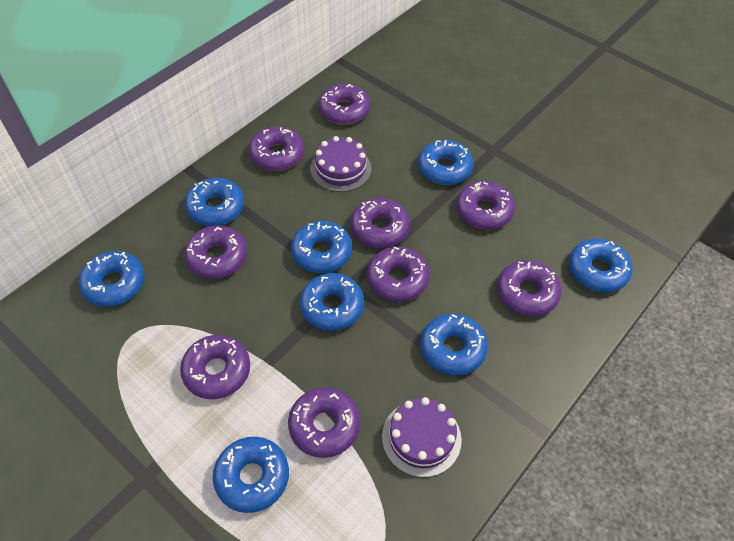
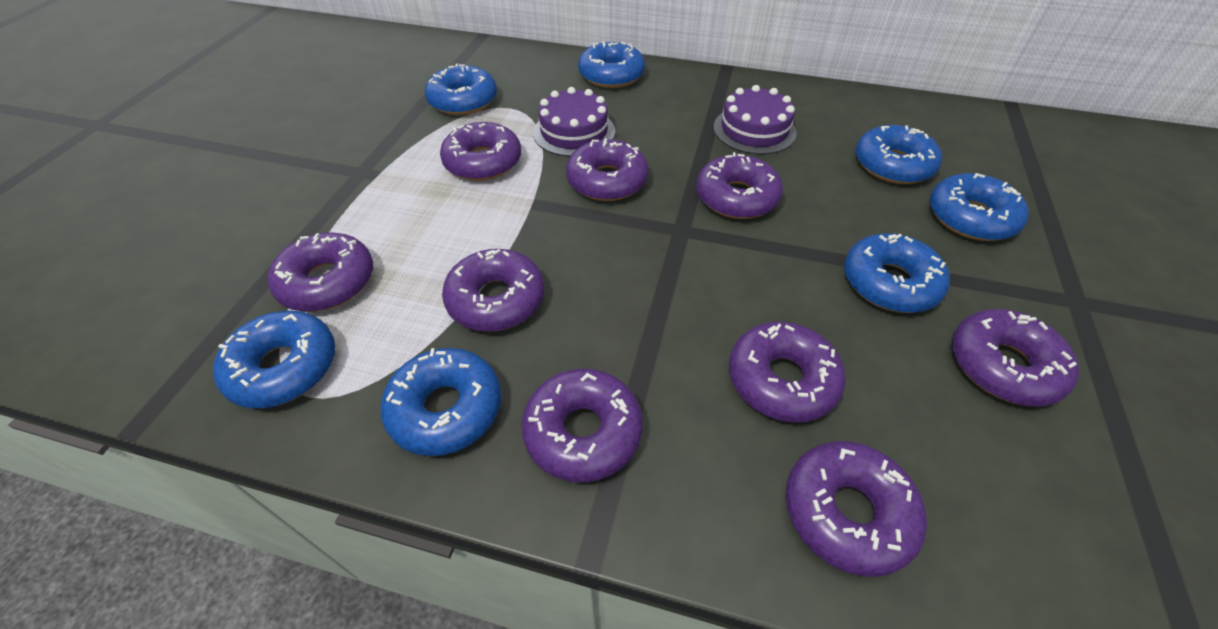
blue donut: 8 -> 7

